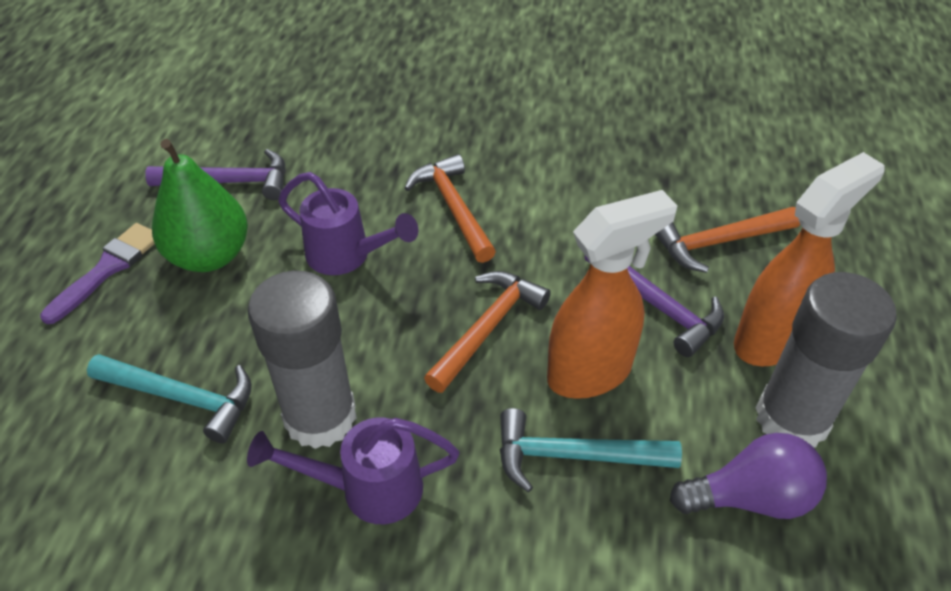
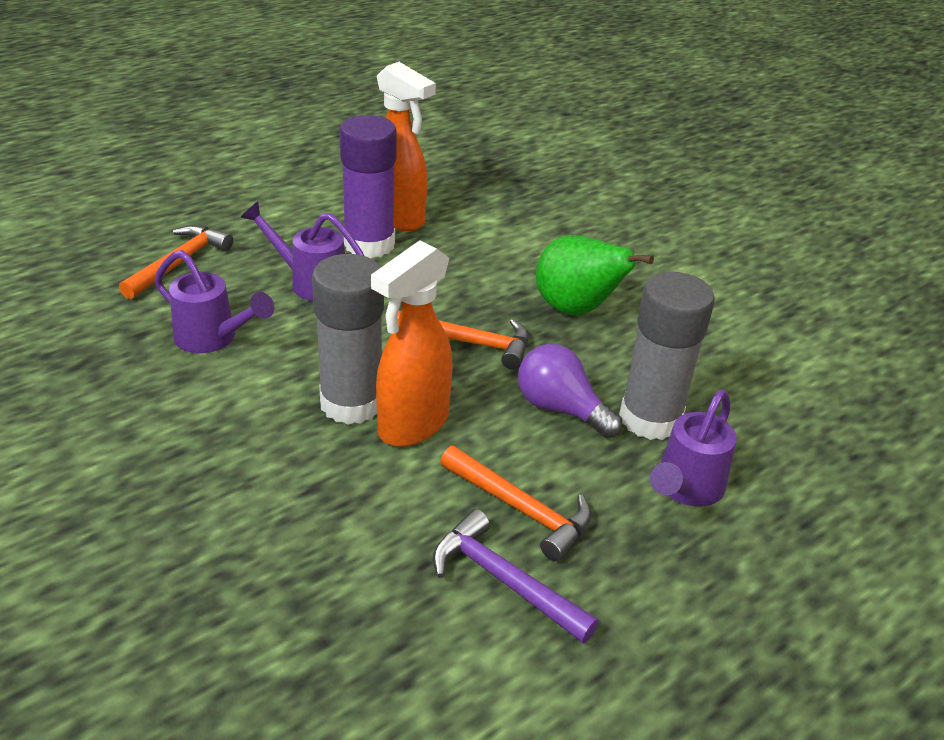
purple brush: 1 -> 0
purple glue stick: 0 -> 1
purple hammer: 2 -> 1
purple watering can: 2 -> 3
turquoise hammer: 2 -> 0

